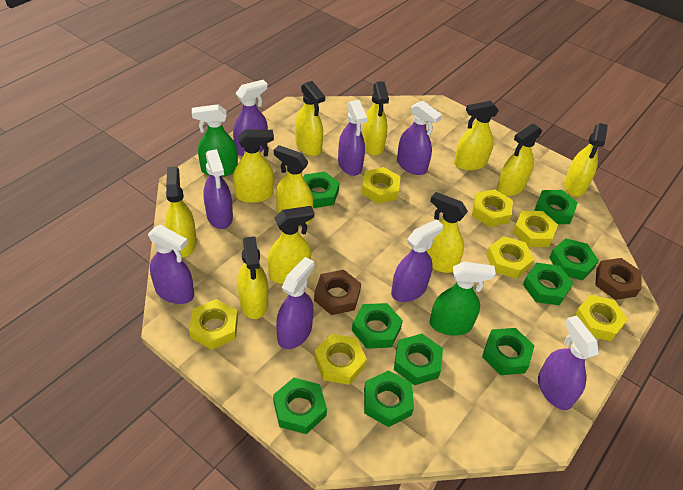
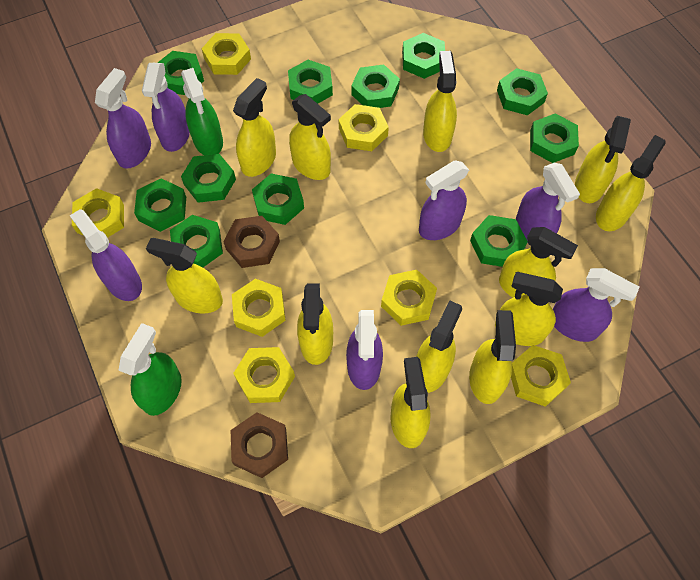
green nut: 9 -> 11
purple spray bottle: 8 -> 7
yellow spray bottle: 11 -> 12

